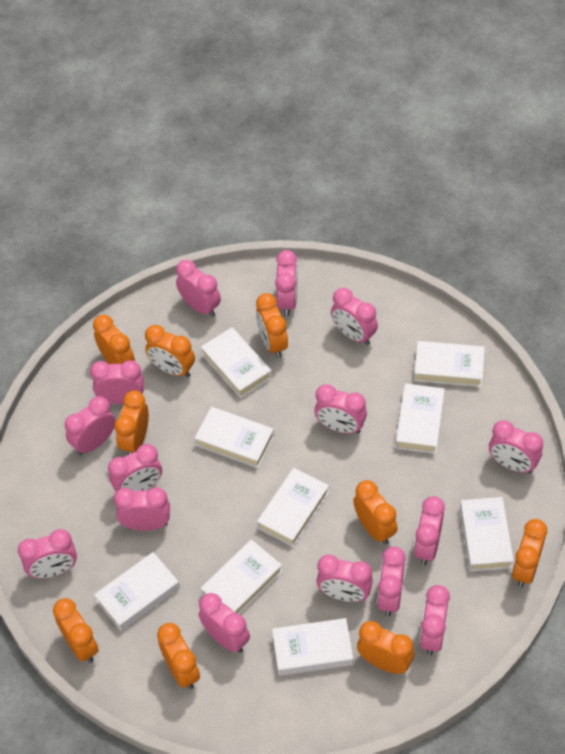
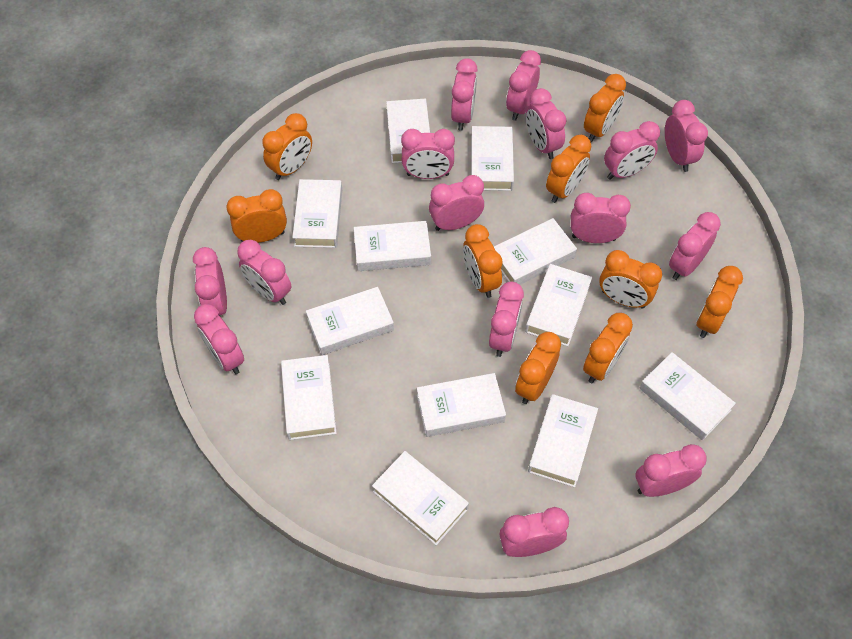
white book: 9 -> 12

